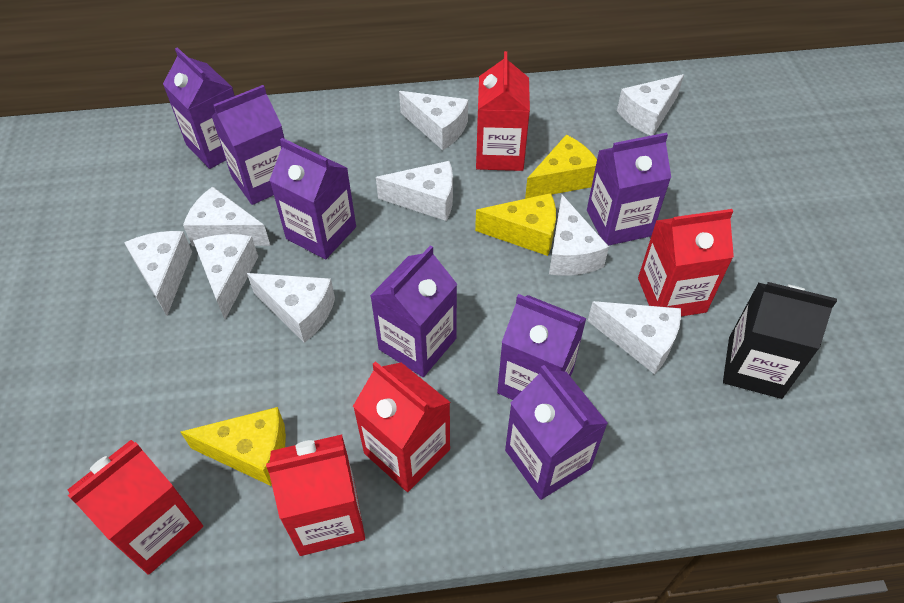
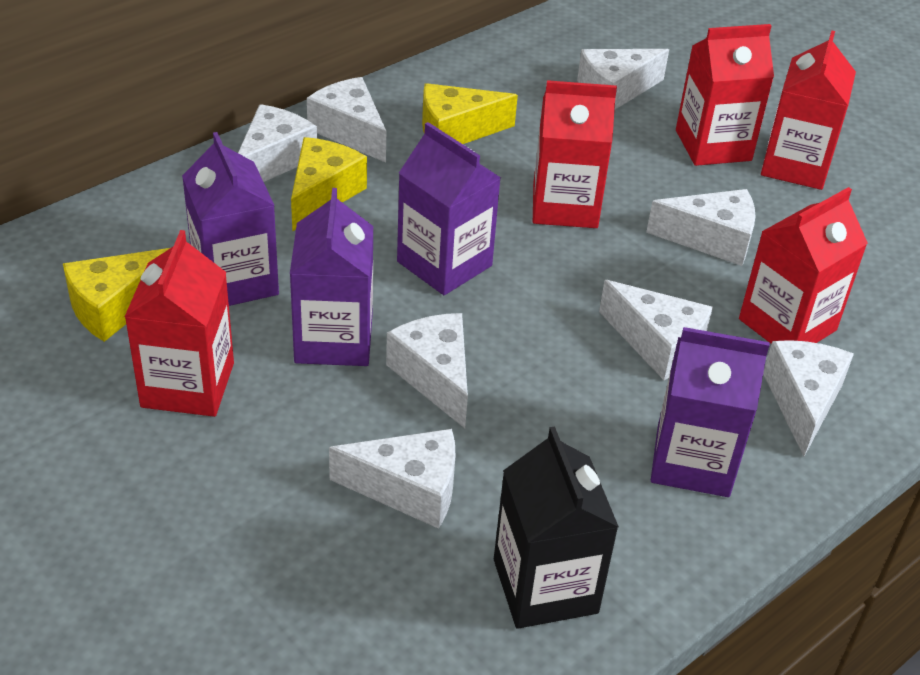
purple carton: 7 -> 4
white cheese: 9 -> 8

